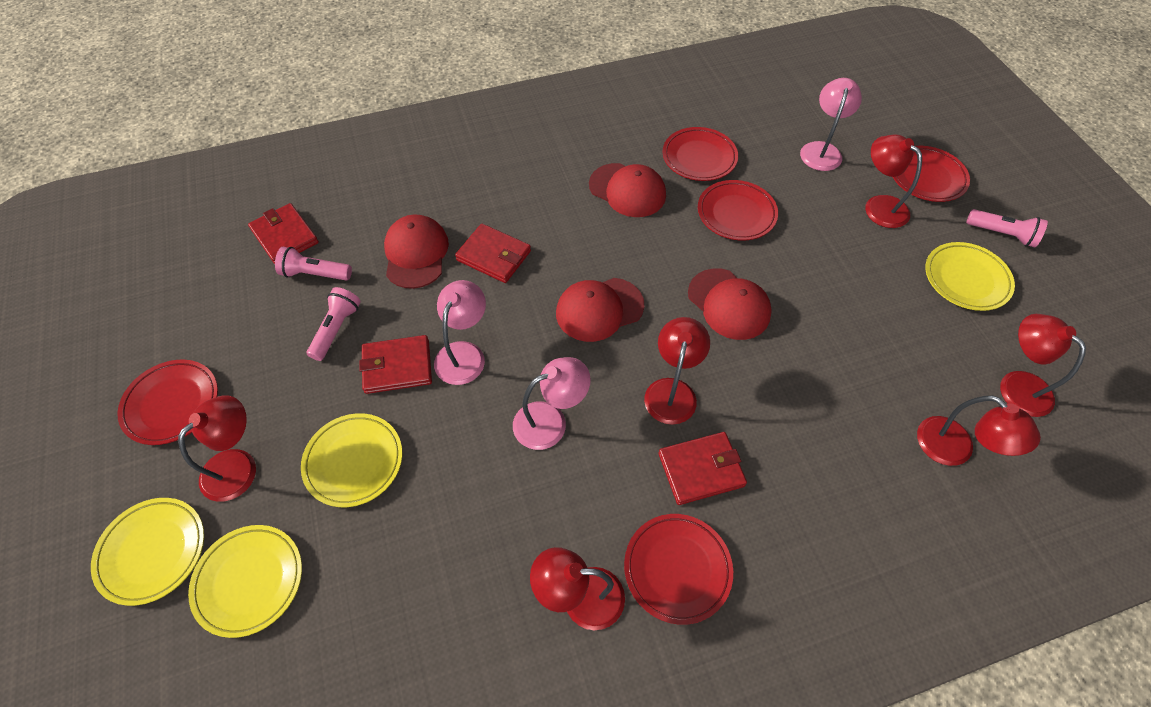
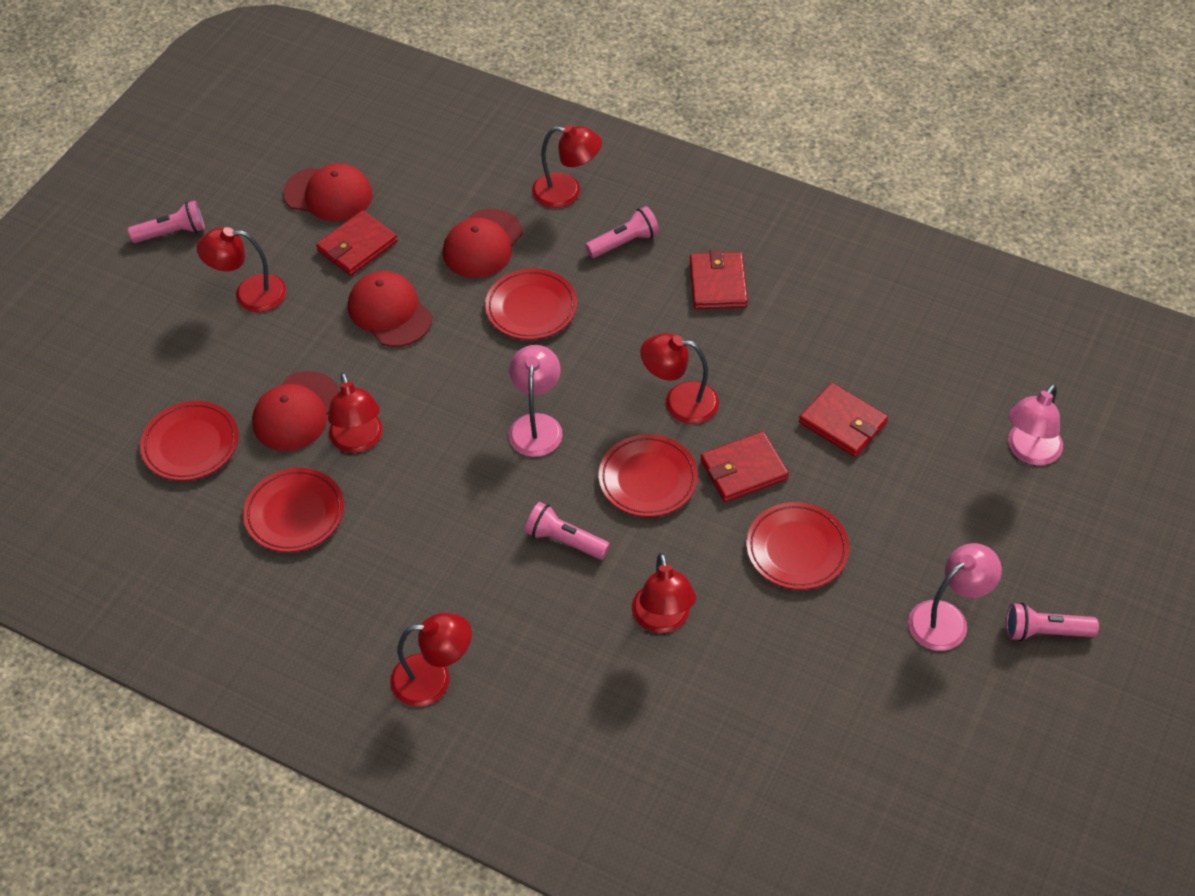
pink flashlight: 3 -> 4
yellow plate: 4 -> 0

